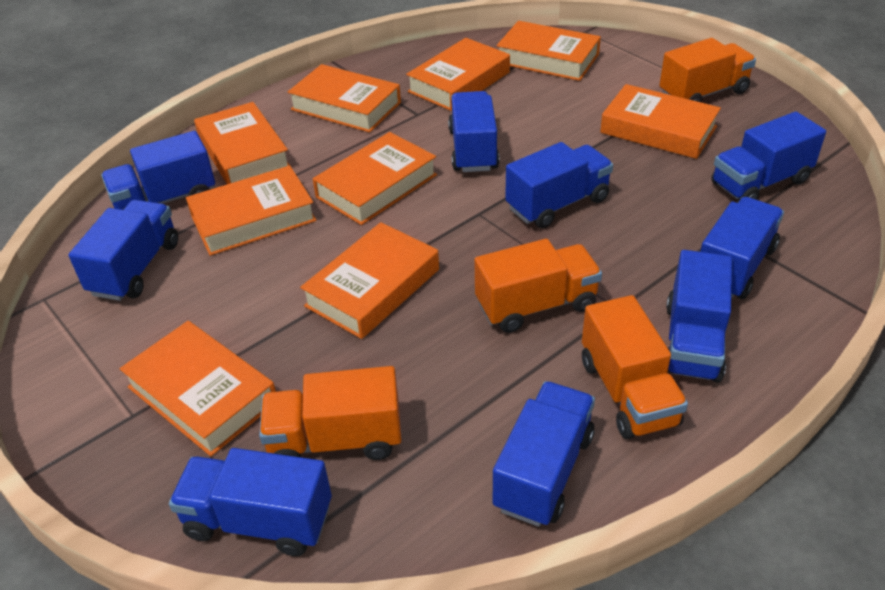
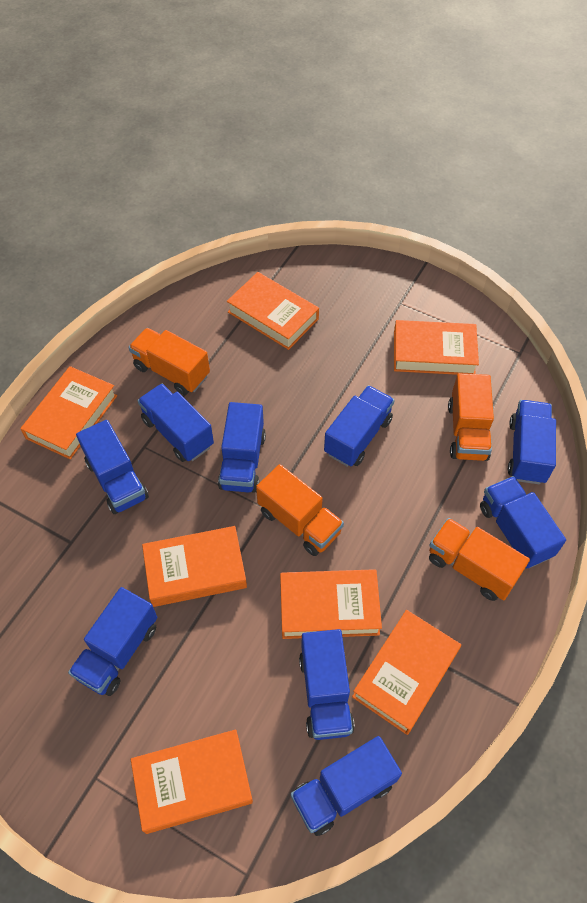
orange book: 9 -> 7

